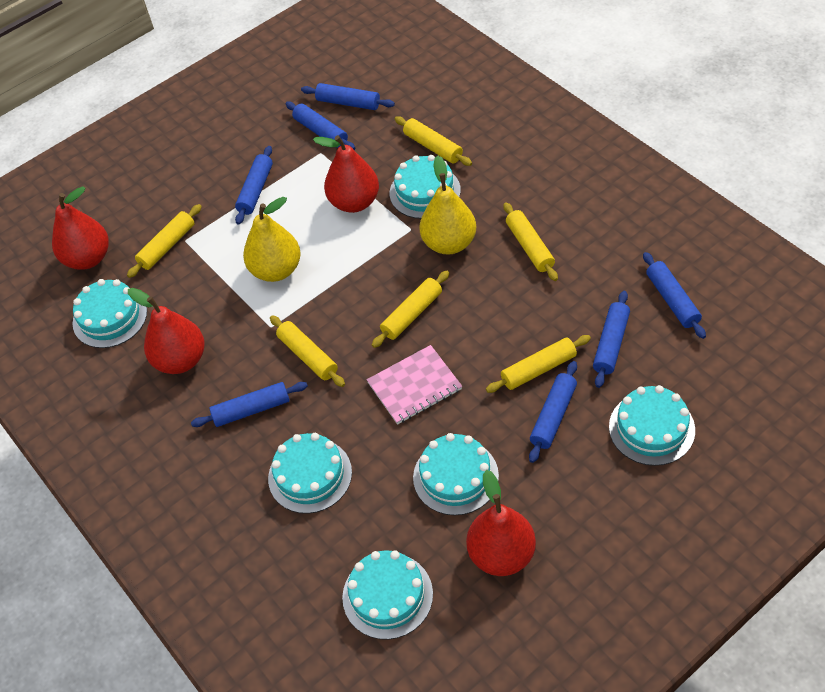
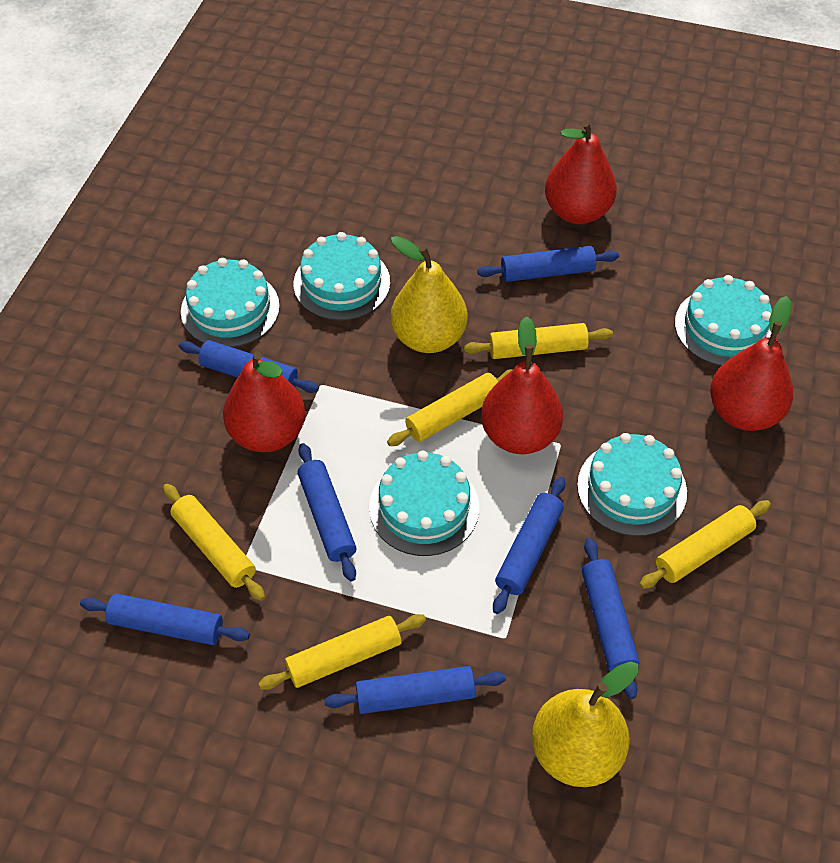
pink notebook: 1 -> 0
turquoise cake: 6 -> 5
yellow rolling pin: 6 -> 5

